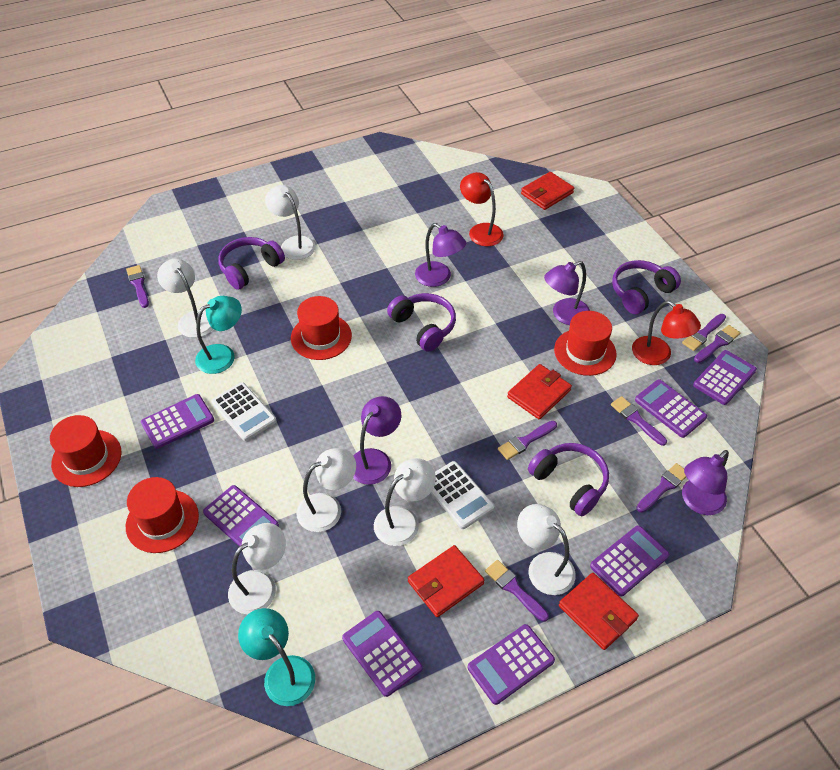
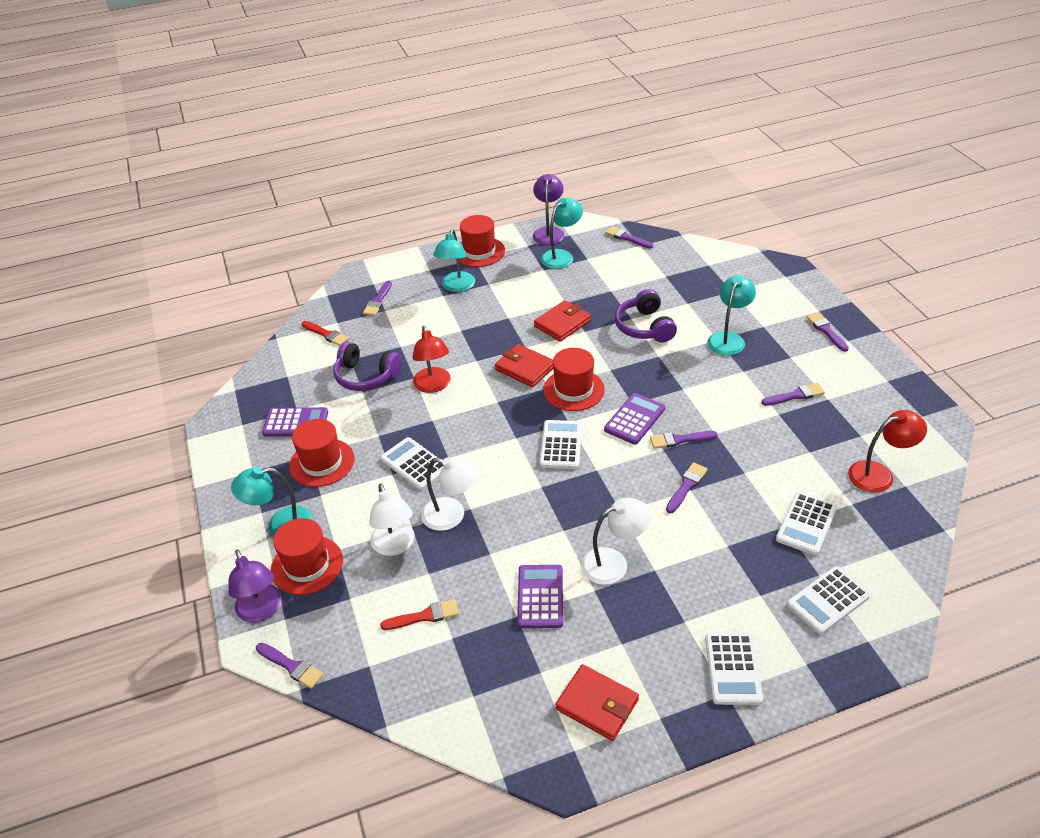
purple calculator: 7 -> 3
purple headphones: 4 -> 2
purple lamp: 4 -> 2
red brush: 0 -> 2
red wallet: 4 -> 3
turquoise lamp: 2 -> 4
white calculator: 2 -> 5
white lamp: 6 -> 3

